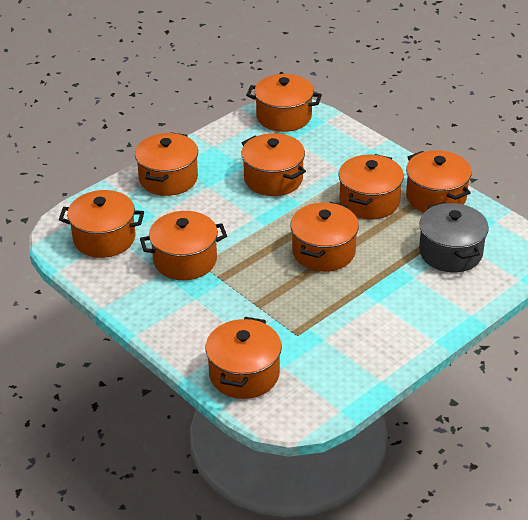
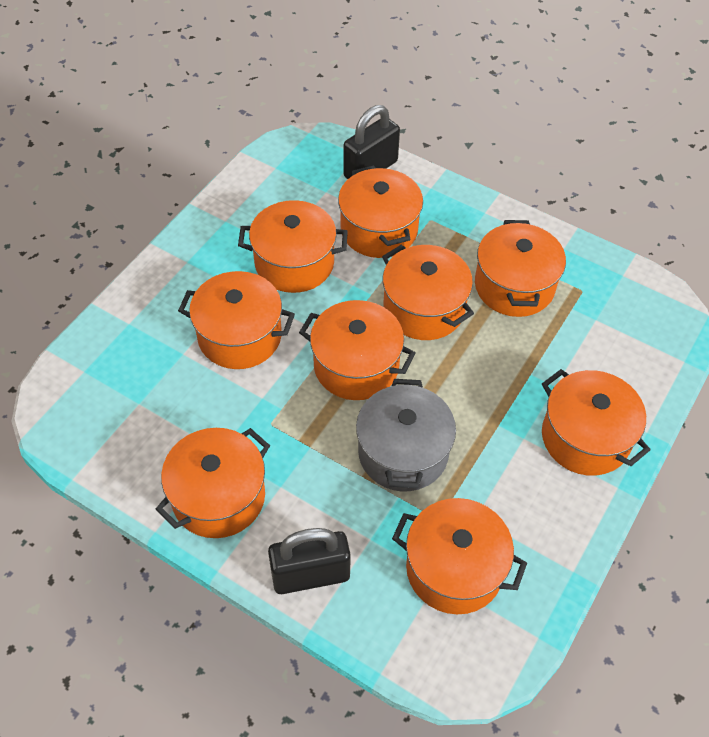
black padlock: 0 -> 2

